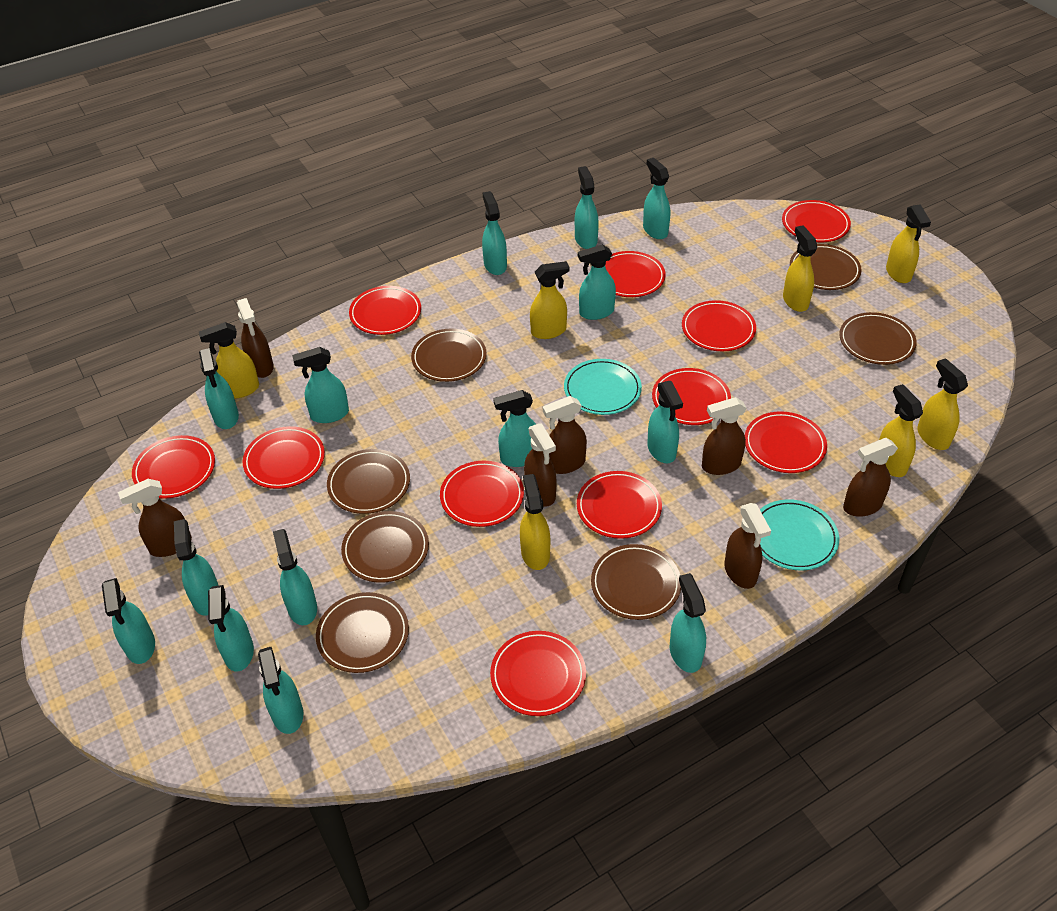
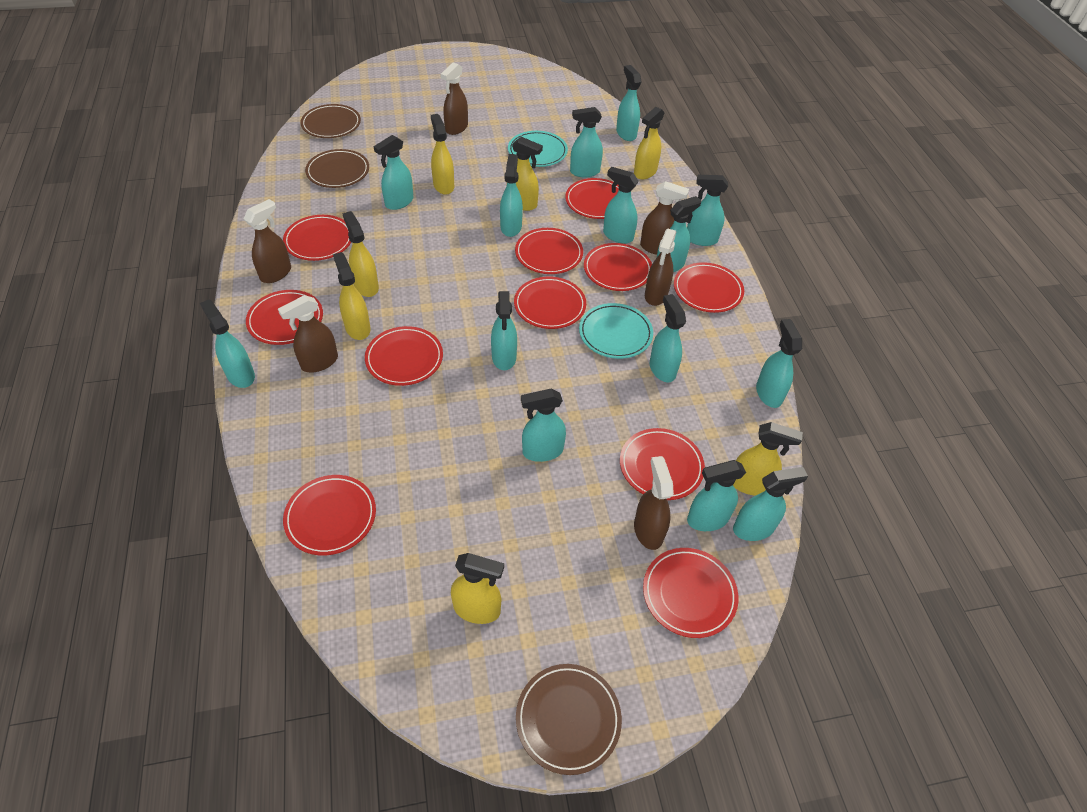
brown plate: 7 -> 3
brown spray bottle: 7 -> 6

